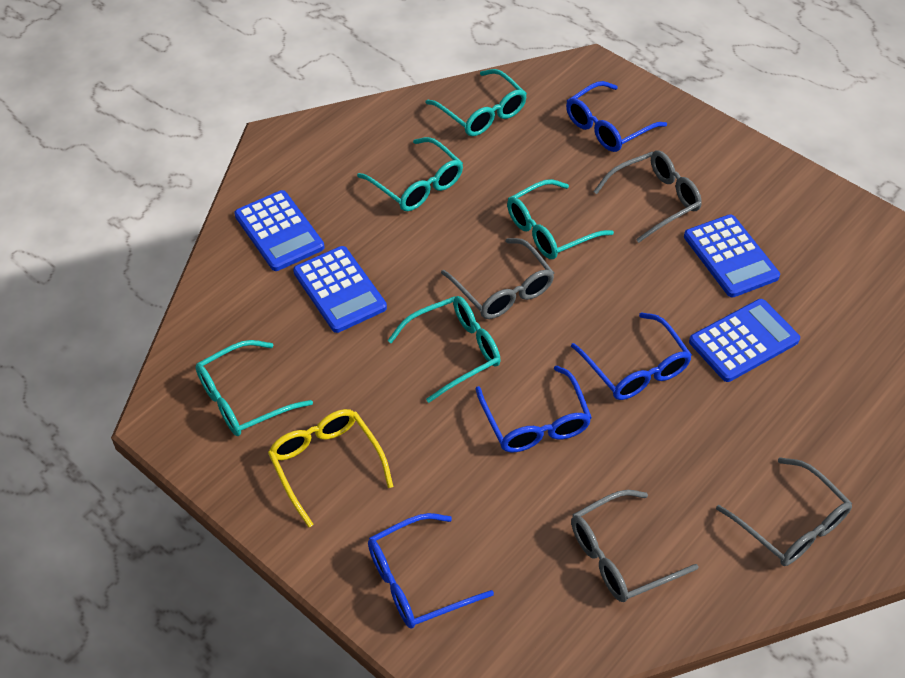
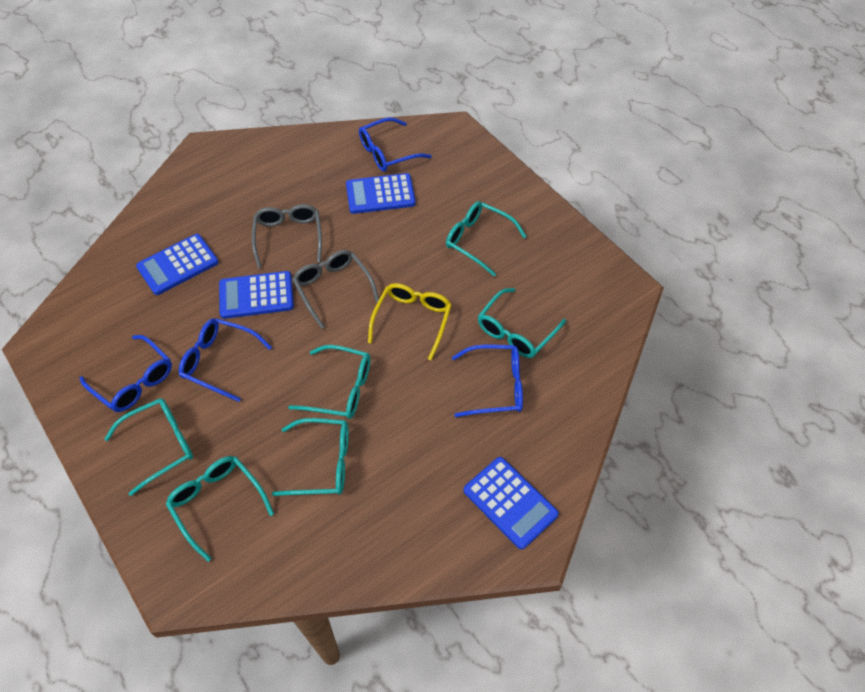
grey glasses: 4 -> 2
turquoise glasses: 5 -> 6

